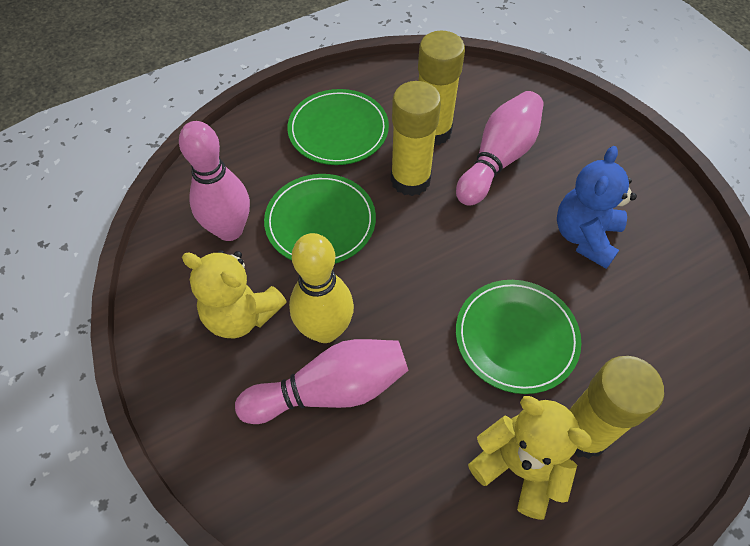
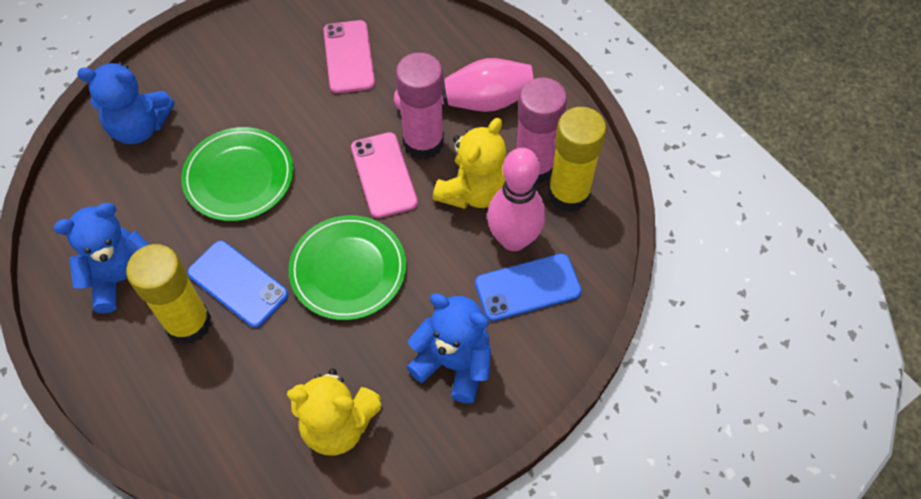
blue phone: 0 -> 2
blue teddy bear: 1 -> 3
green plate: 3 -> 2
pink bowling pin: 3 -> 2
pink glue stick: 0 -> 2
pink phone: 0 -> 2
yellow bowling pin: 1 -> 0
yellow glue stick: 3 -> 2

